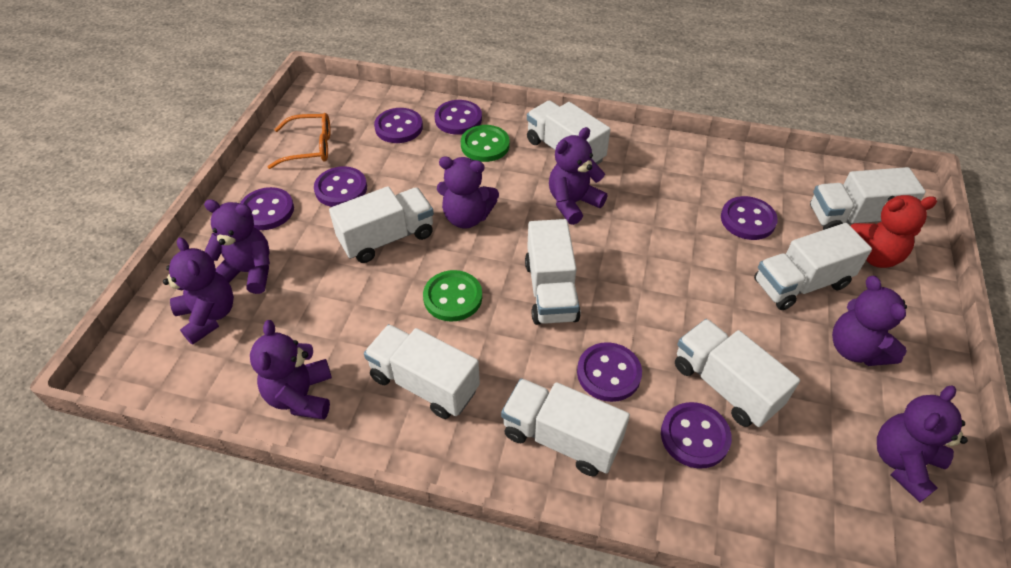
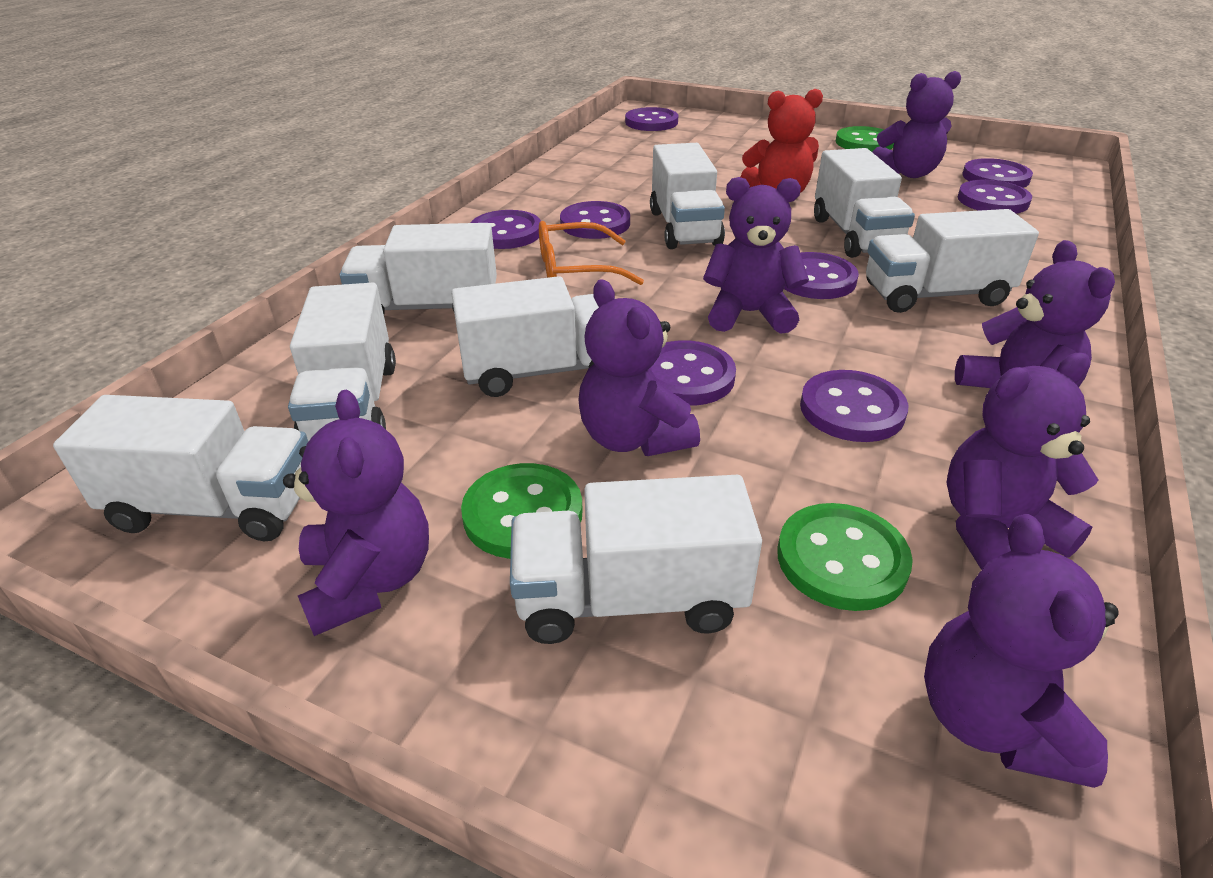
green button: 2 -> 3
purple button: 7 -> 8

